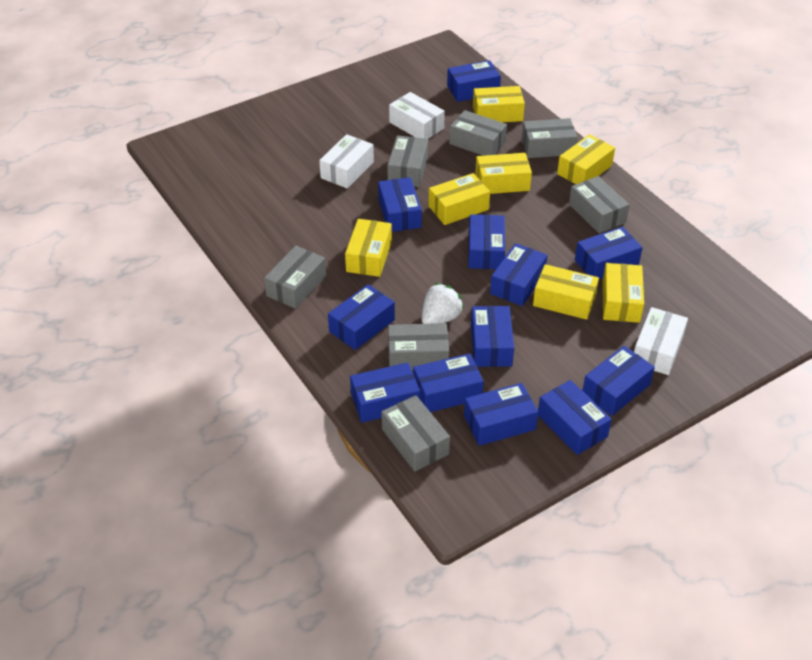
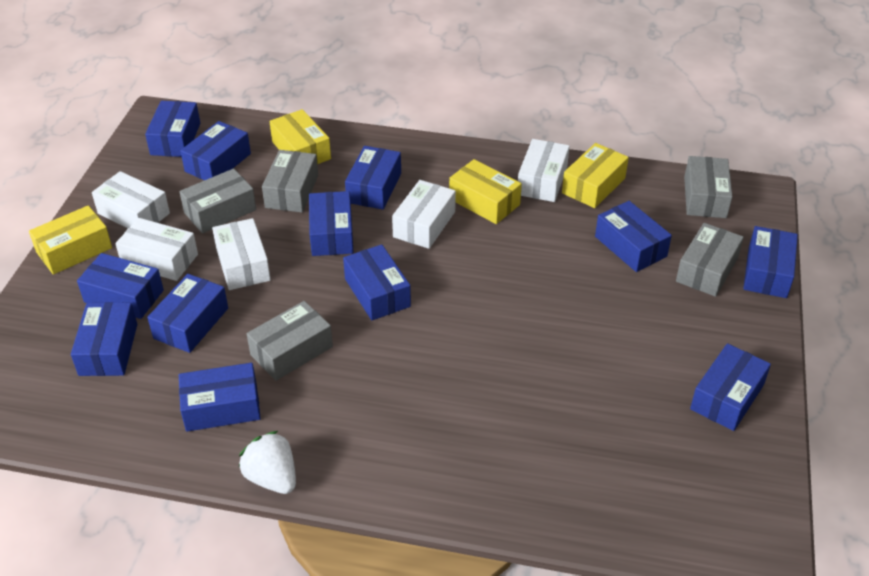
grey box: 7 -> 5
white box: 3 -> 5
yellow box: 7 -> 4

